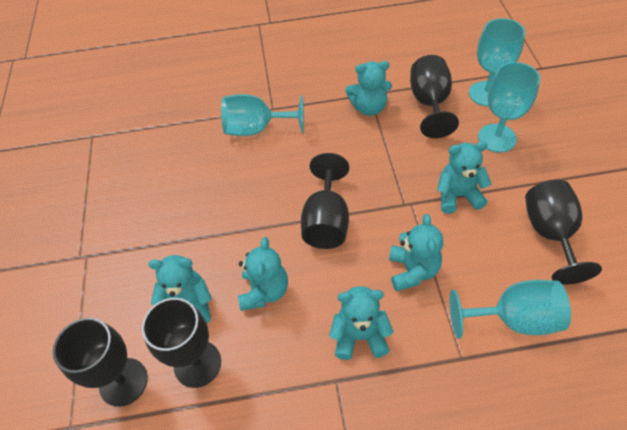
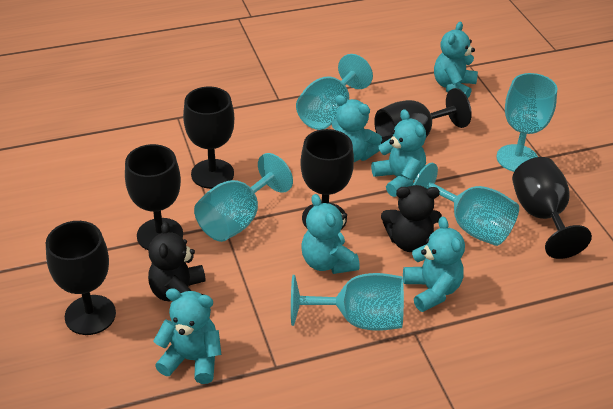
black goblet: 5 -> 6
black teddy bear: 0 -> 2
turquoise goblet: 4 -> 5

